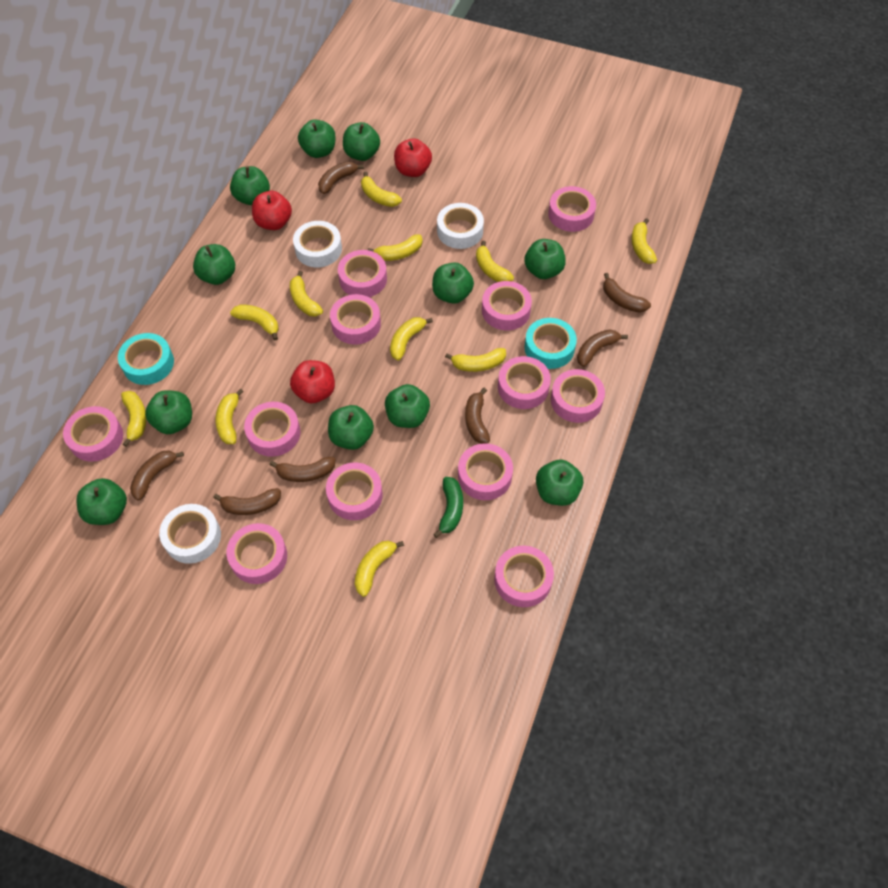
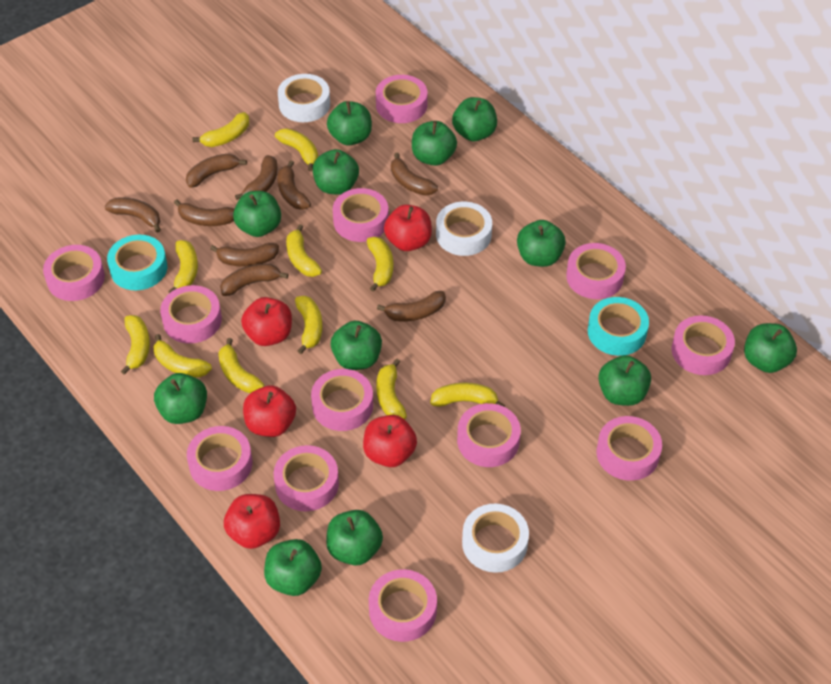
brown banana: 7 -> 9
green apple: 11 -> 12
green banana: 1 -> 0
red apple: 3 -> 5

